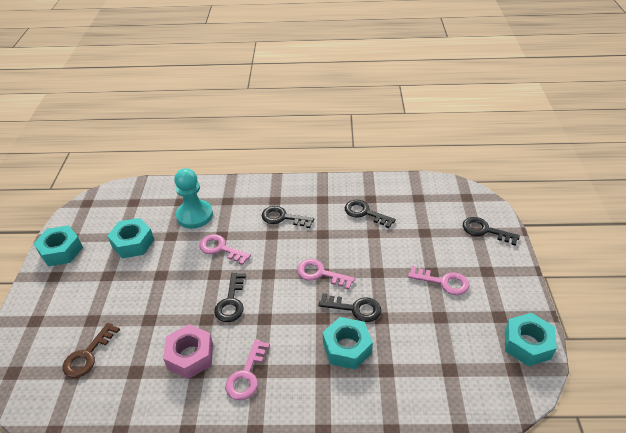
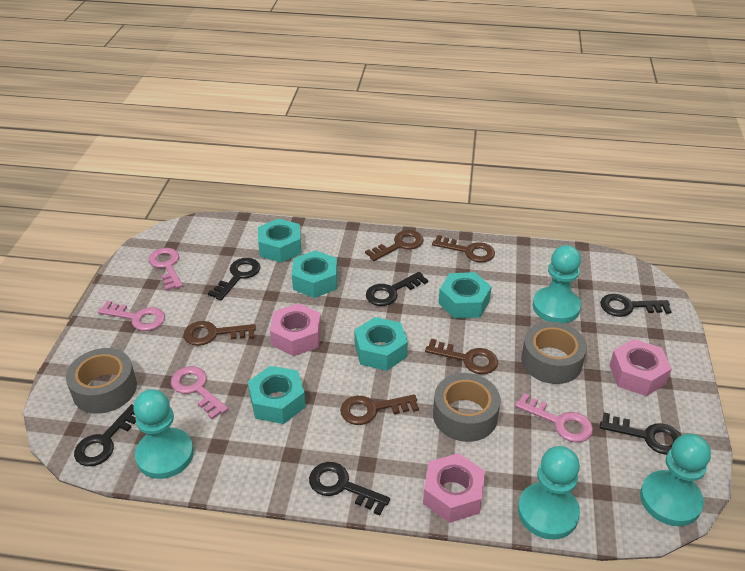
black key: 5 -> 6
brown key: 1 -> 5
grey tape: 0 -> 3
pink nut: 1 -> 3
turquoise nut: 4 -> 5
turquoise pawn: 1 -> 4

